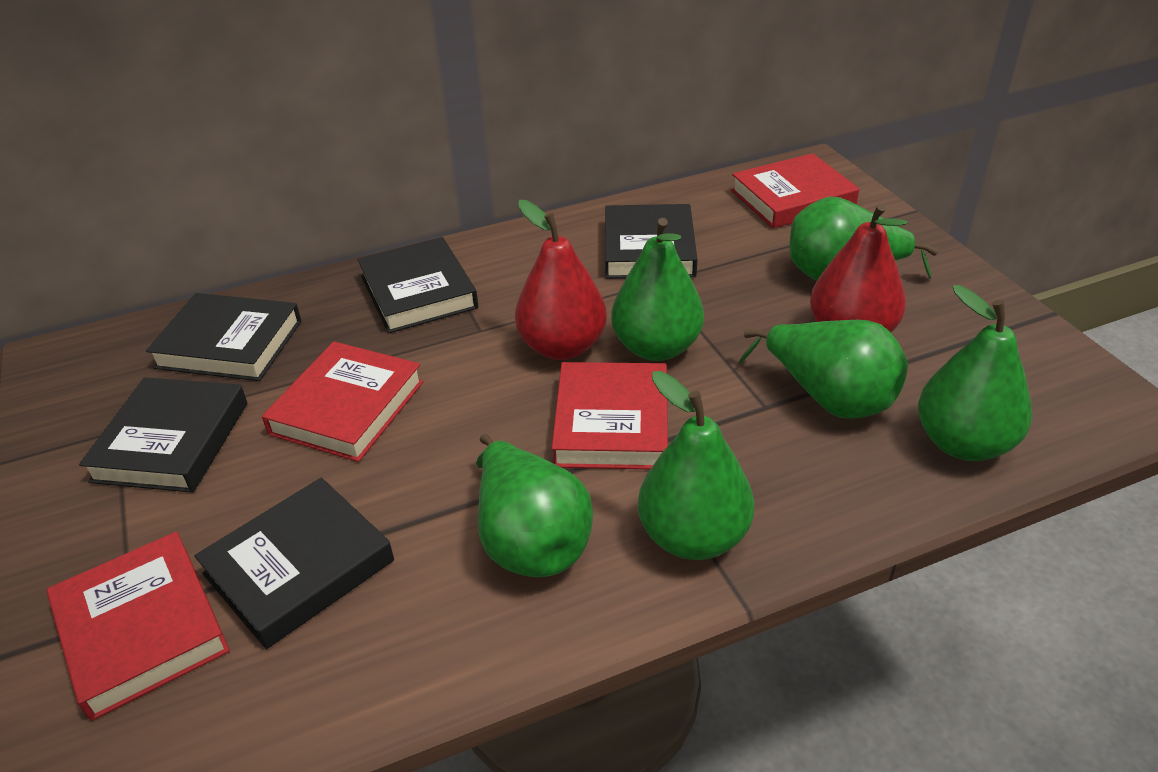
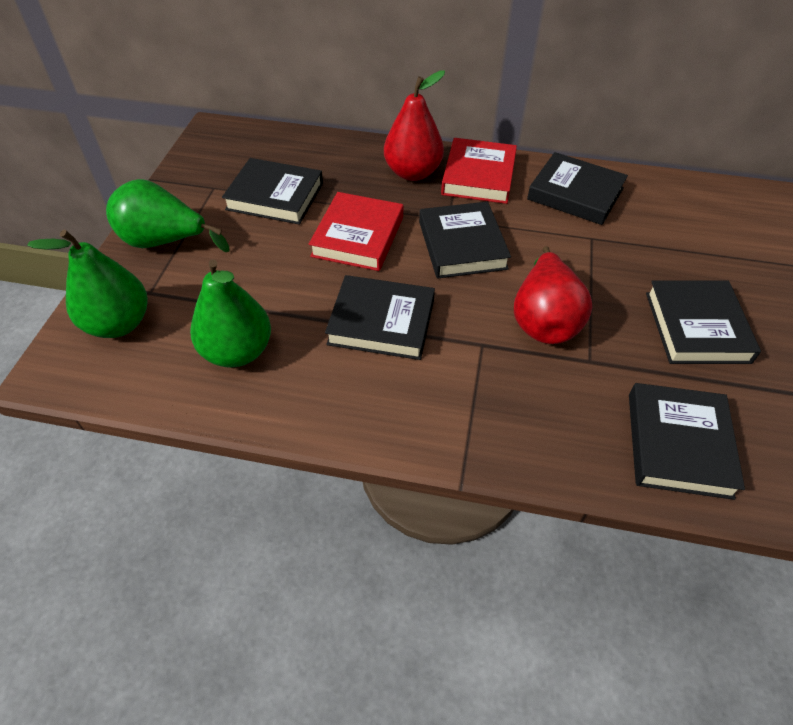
black book: 5 -> 6
green pear: 6 -> 3
red book: 4 -> 2

